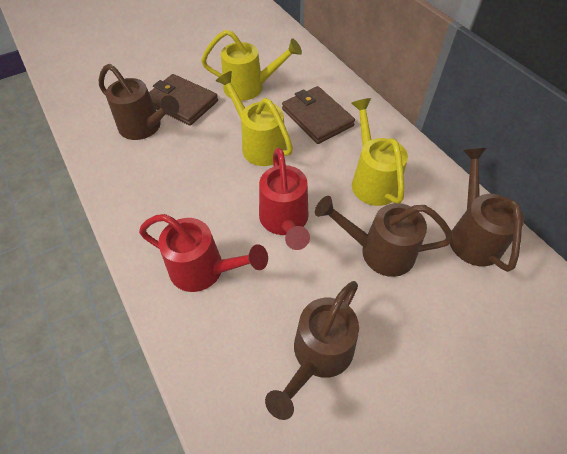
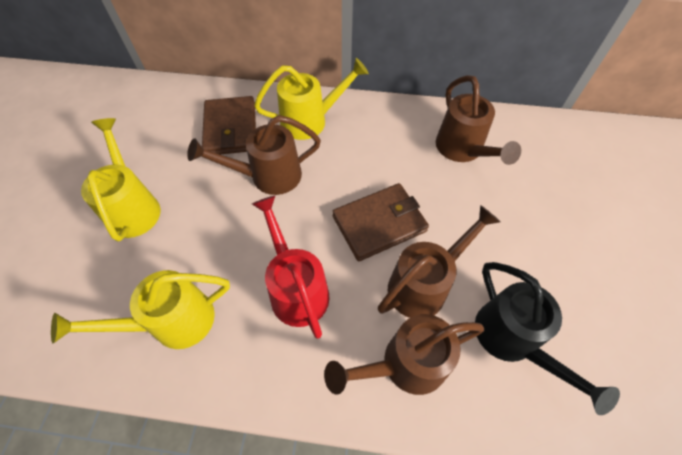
black watering can: 0 -> 1
red watering can: 2 -> 1

